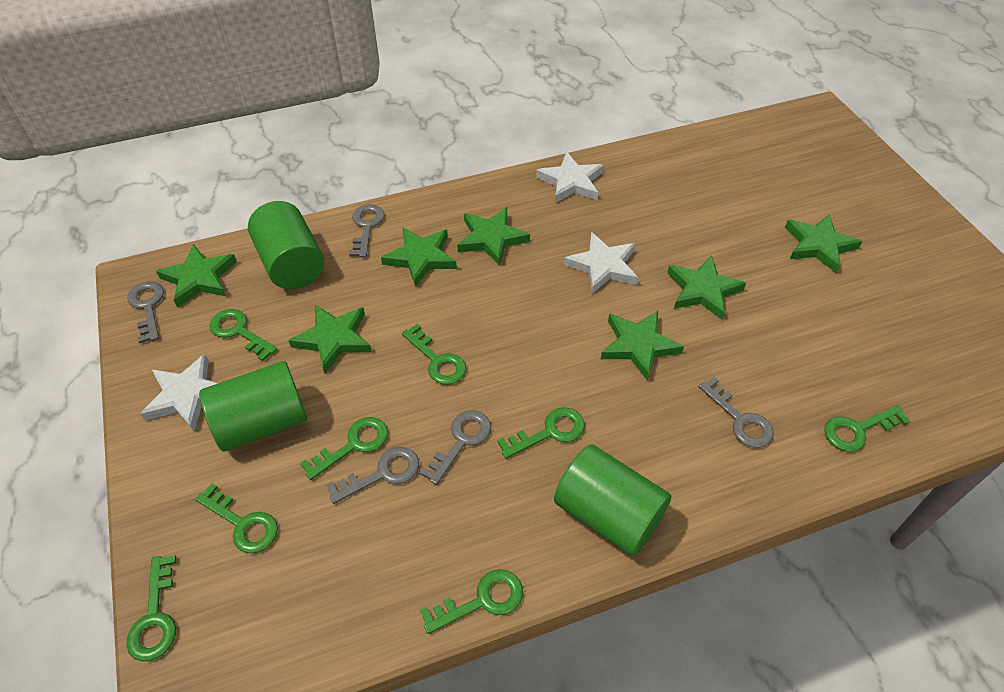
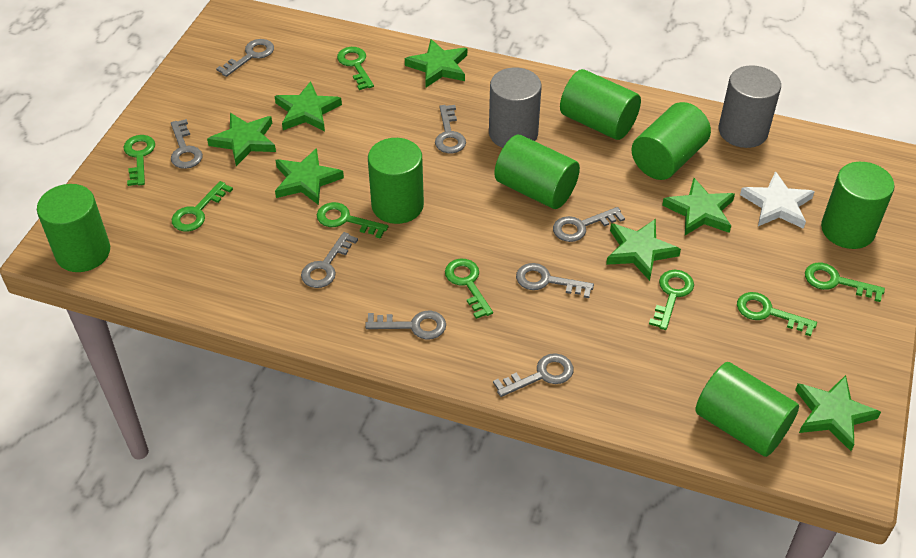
green cylinder: 3 -> 7
grey cylinder: 0 -> 2
grey key: 5 -> 8
white star: 3 -> 1

